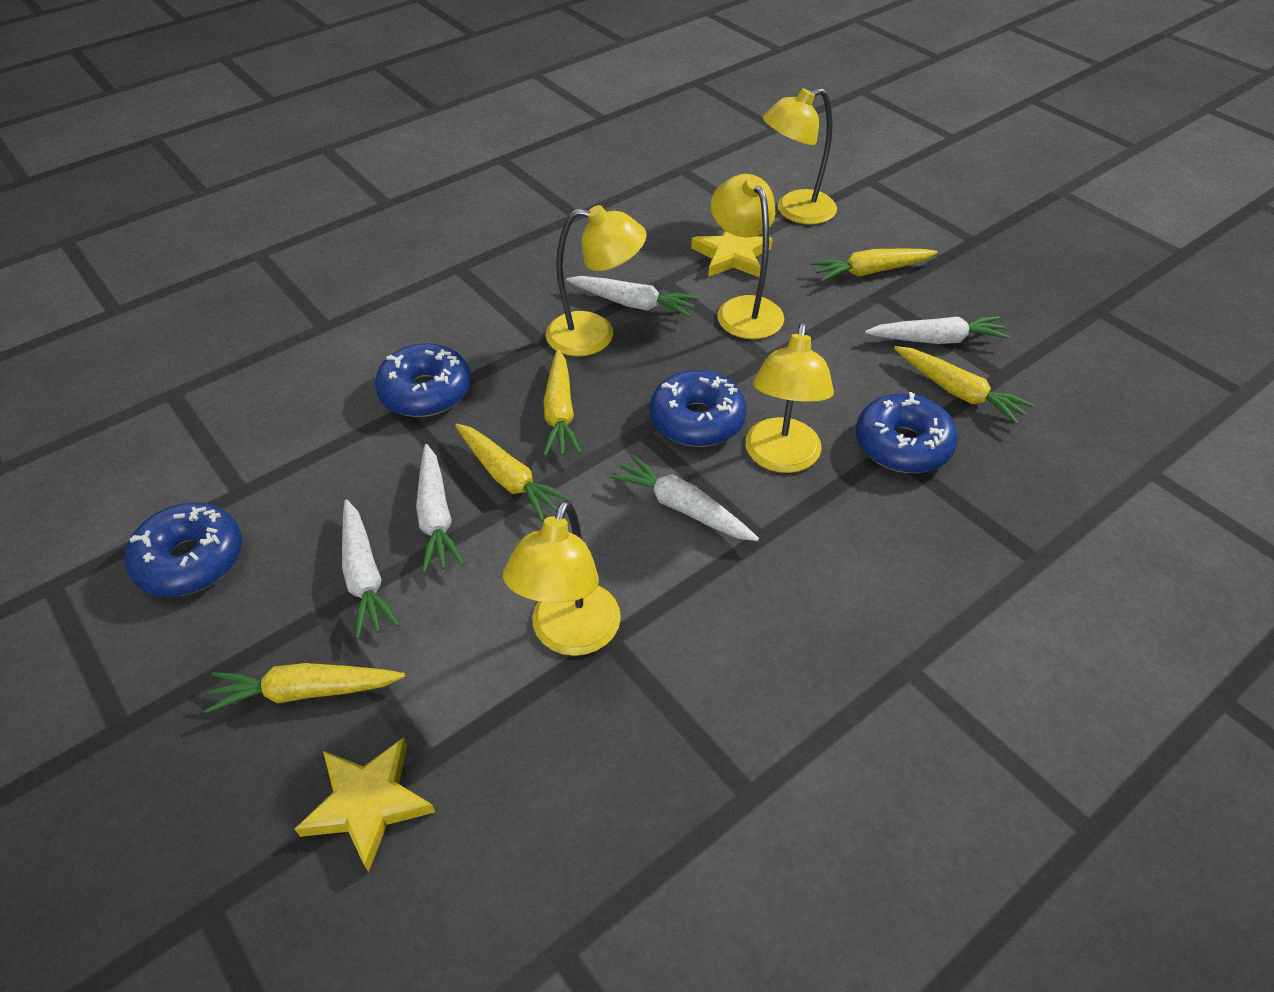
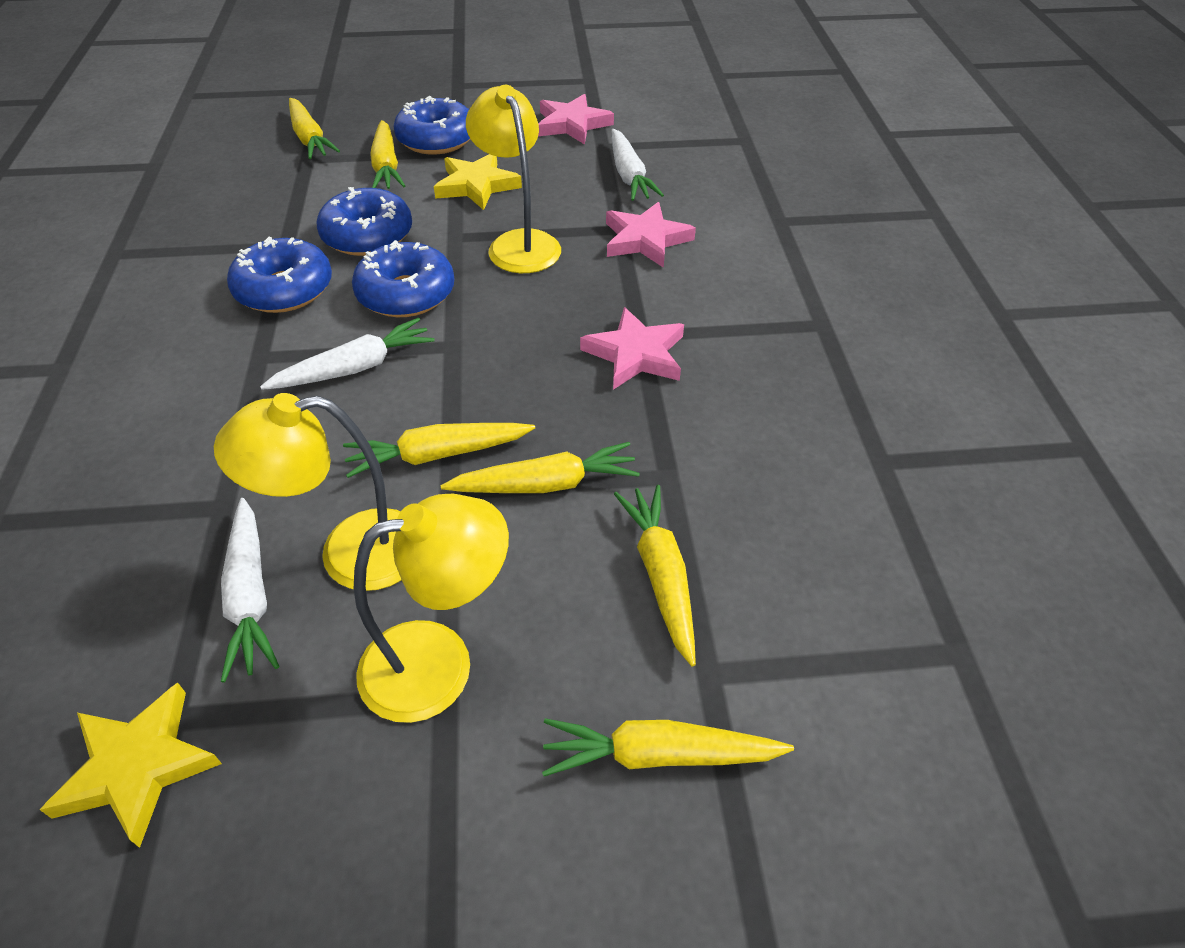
pink star: 0 -> 3
white carrot: 5 -> 3
yellow carrot: 5 -> 6
yellow lamp: 5 -> 3

